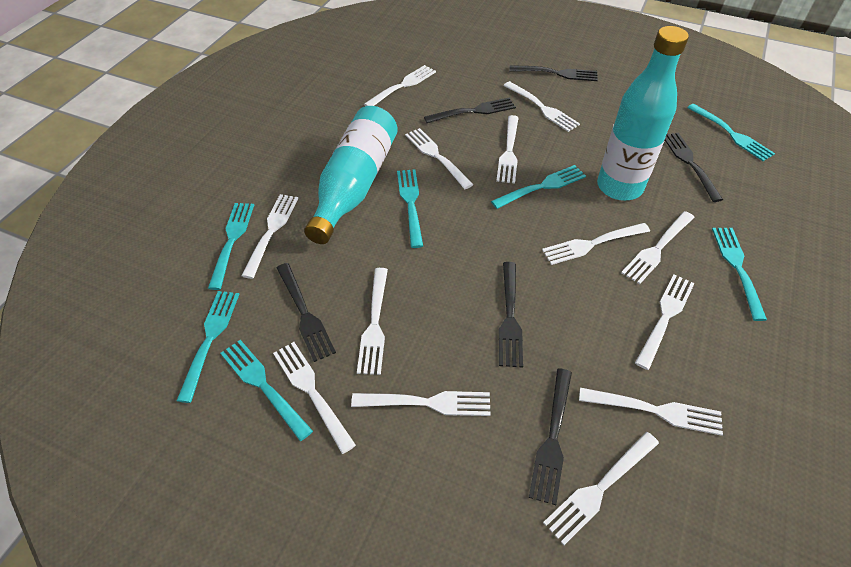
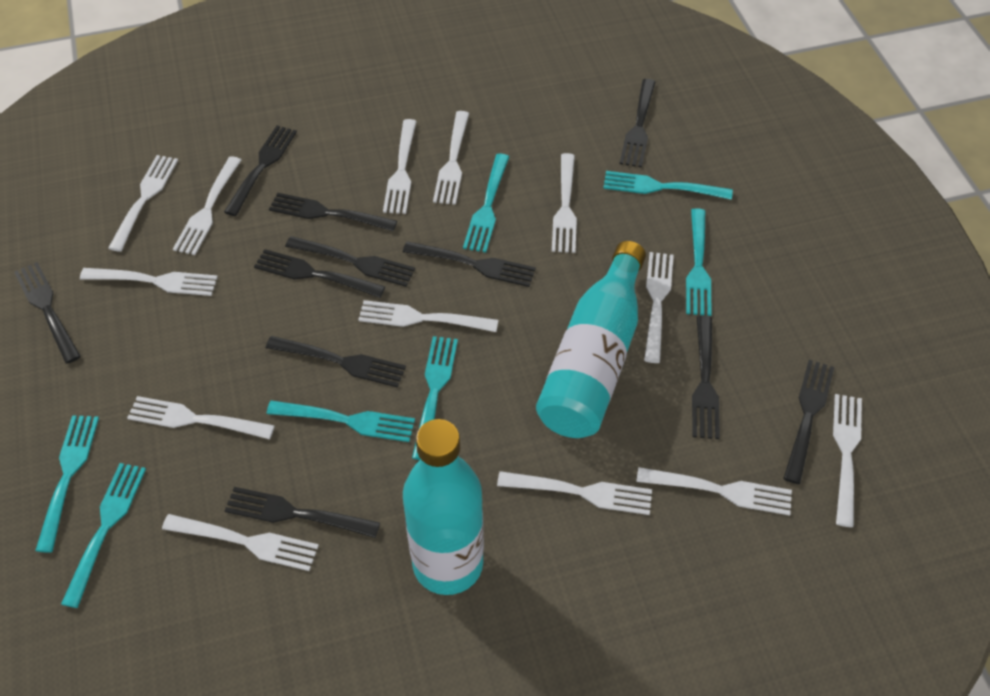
black fork: 6 -> 11

